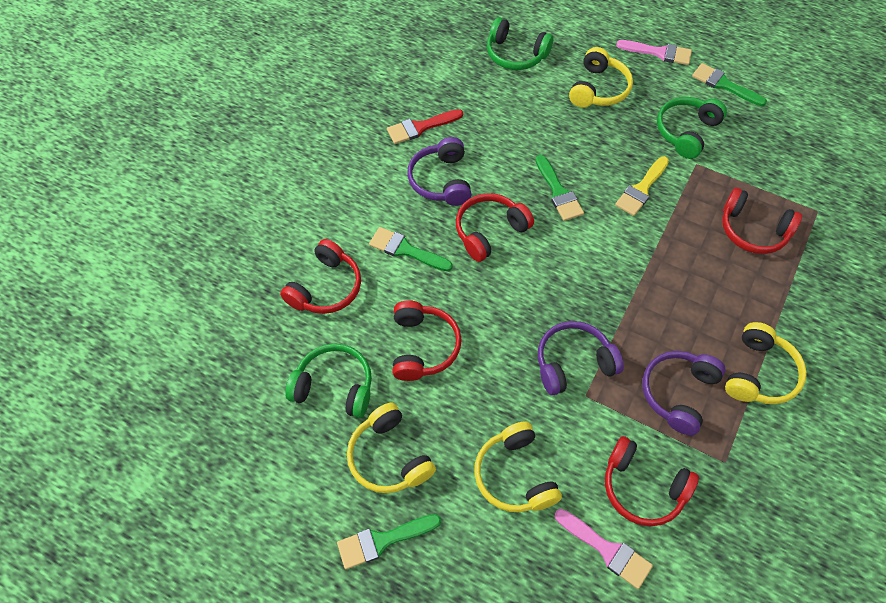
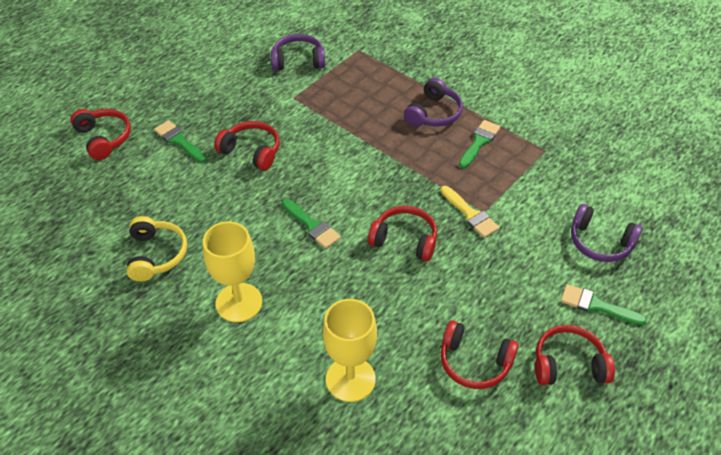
green headphones: 3 -> 0
pink brush: 2 -> 0
red brush: 1 -> 0
yellow goblet: 0 -> 2
yellow headphones: 4 -> 1

